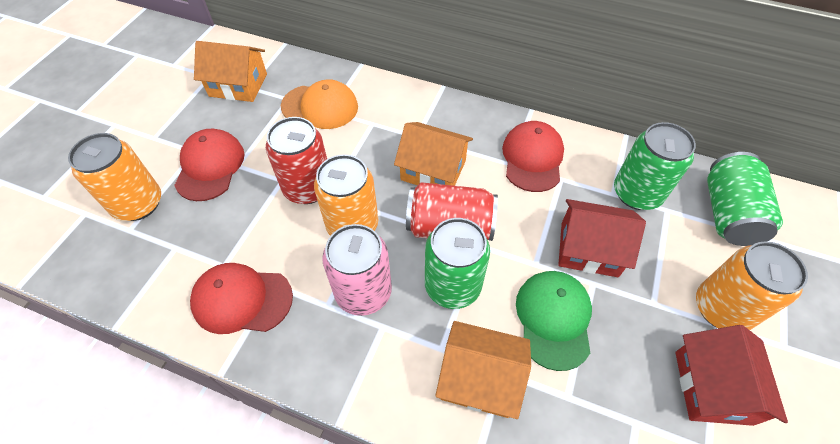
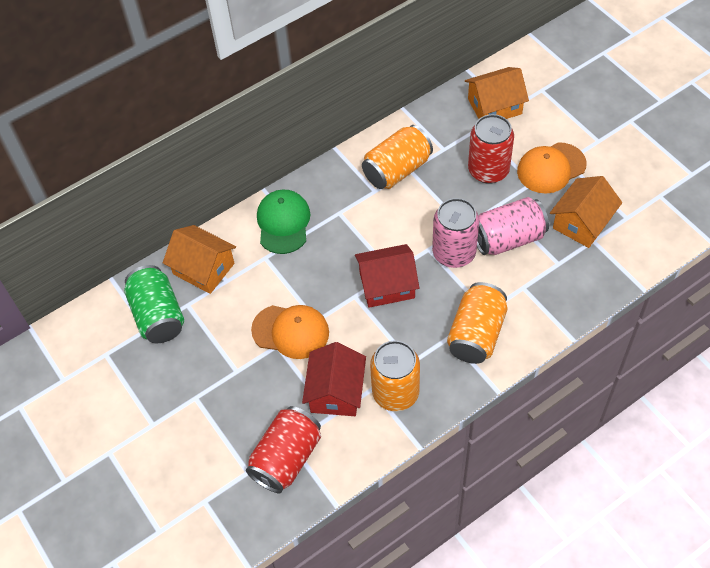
green can: 3 -> 1
orange cap: 1 -> 2
pink can: 1 -> 2
red cap: 3 -> 0

